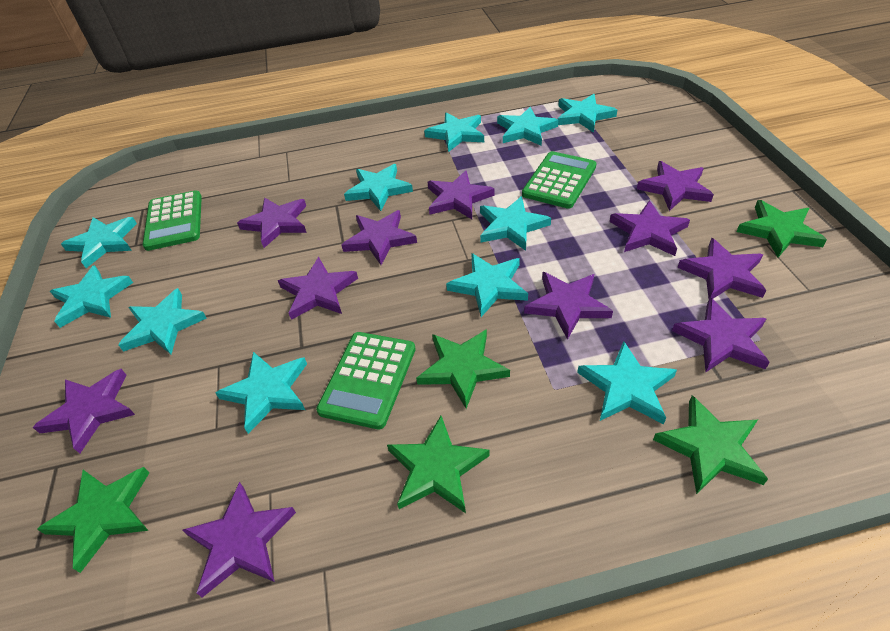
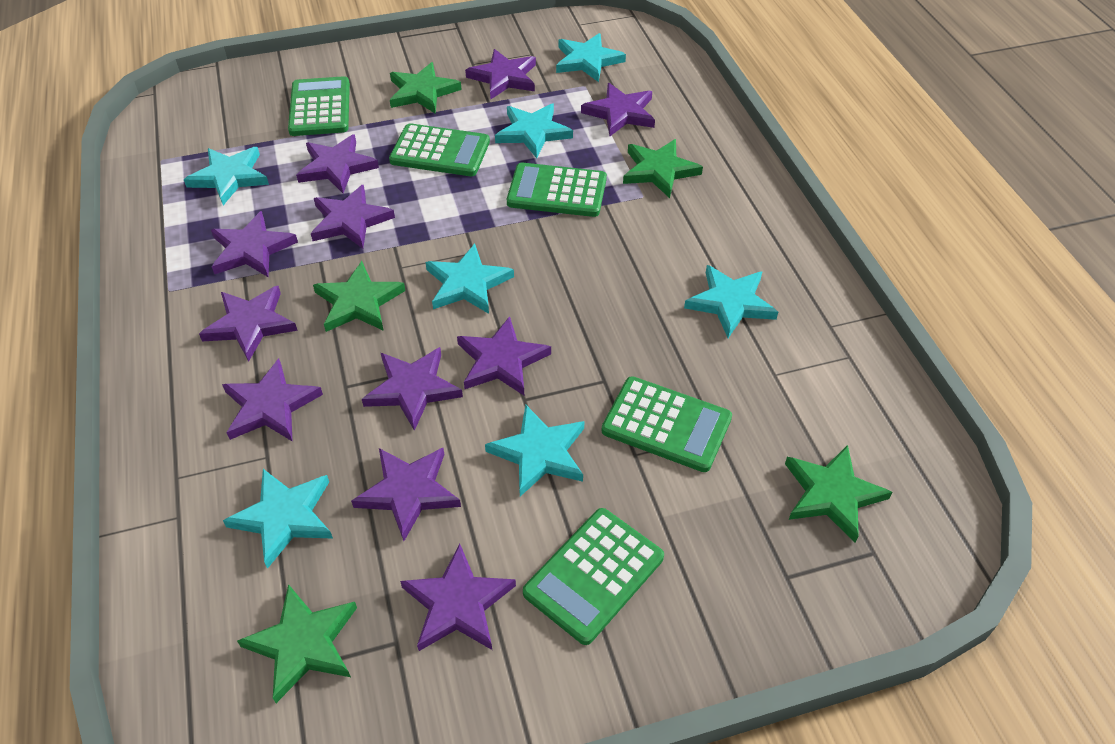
green calculator: 3 -> 5
turquoise star: 11 -> 7

